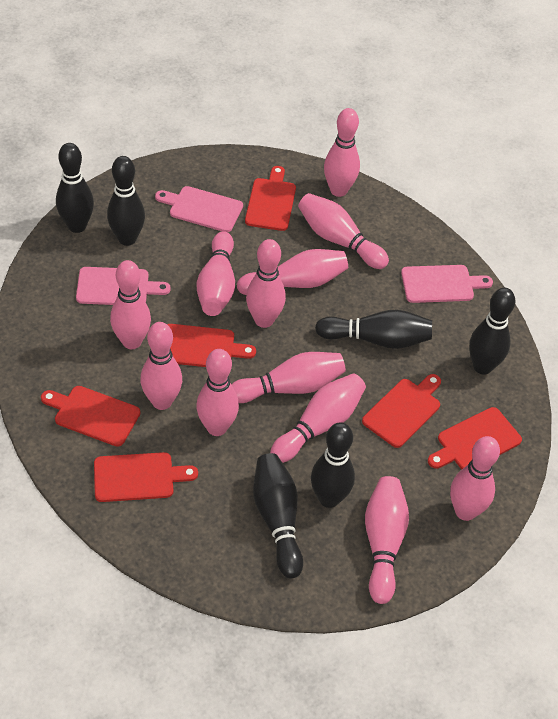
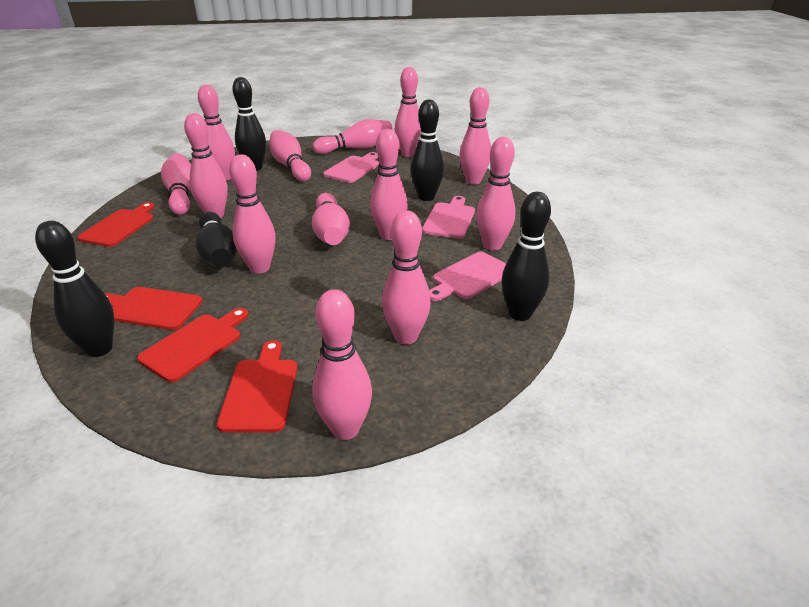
black bowling pin: 6 -> 5
pink bowling pin: 12 -> 13
red cutting board: 6 -> 4

